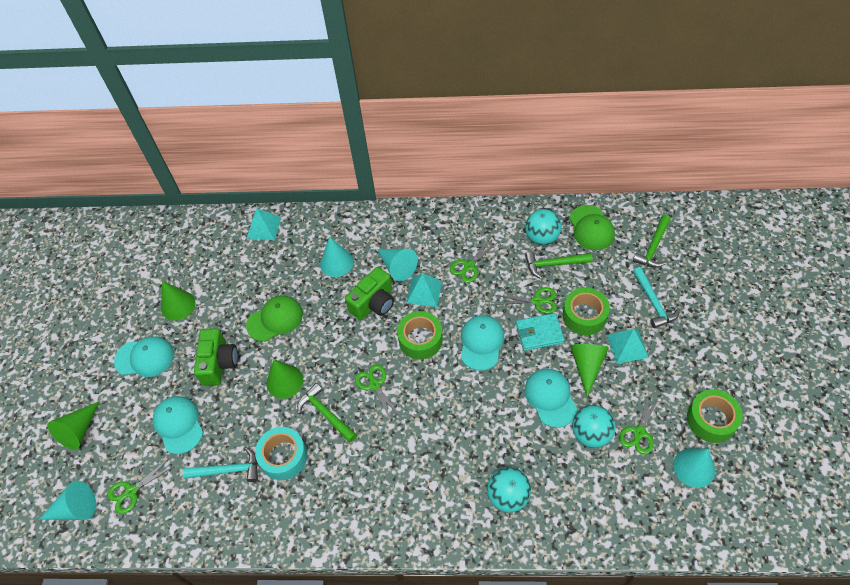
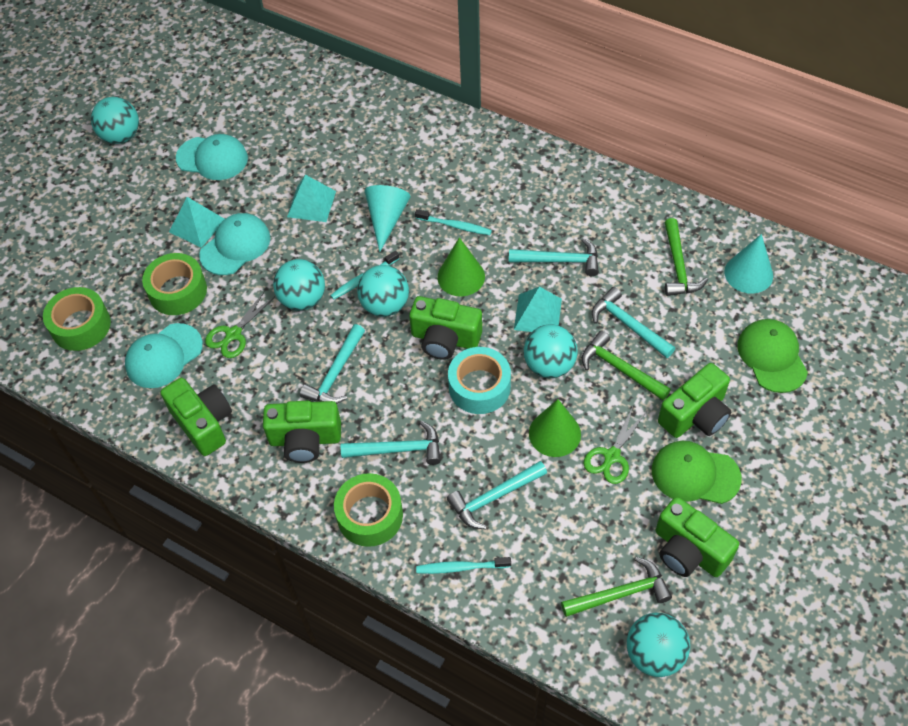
green camera: 2 -> 5
green cone: 4 -> 2
green scissors: 5 -> 2
turquoise ball: 3 -> 5
turquoise cap: 4 -> 3
turquoise cone: 4 -> 2
turquoise hammer: 2 -> 5
turquoise toothbrush: 0 -> 3
turquoise wallet: 1 -> 0

